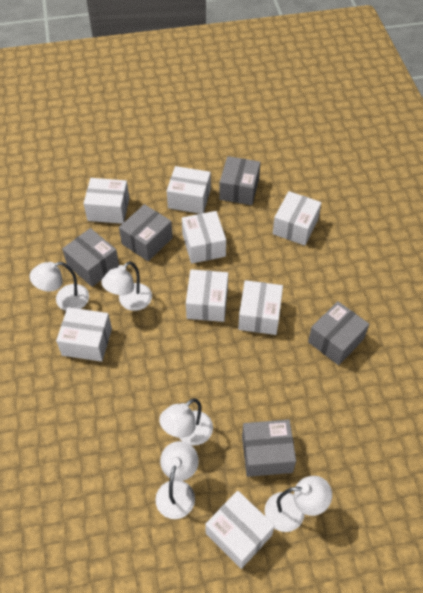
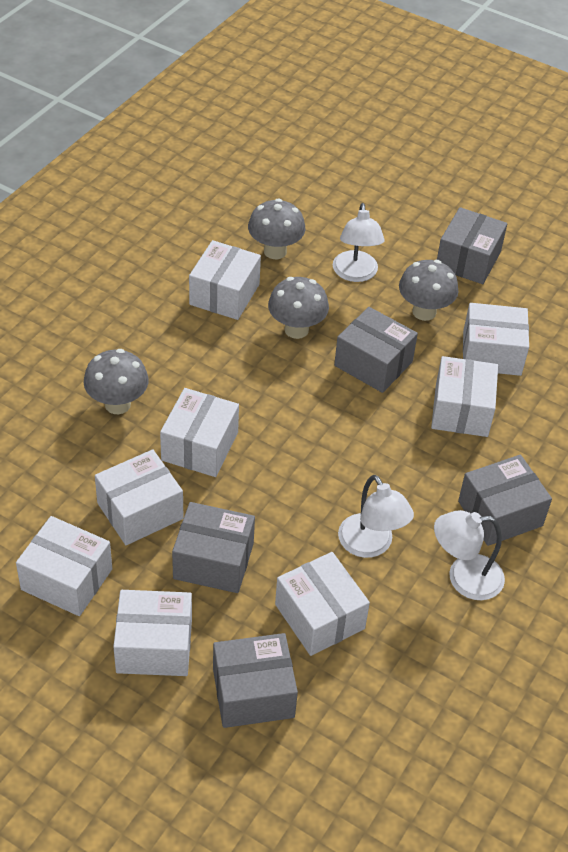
grey mushroom: 0 -> 4
white lamp: 5 -> 3

